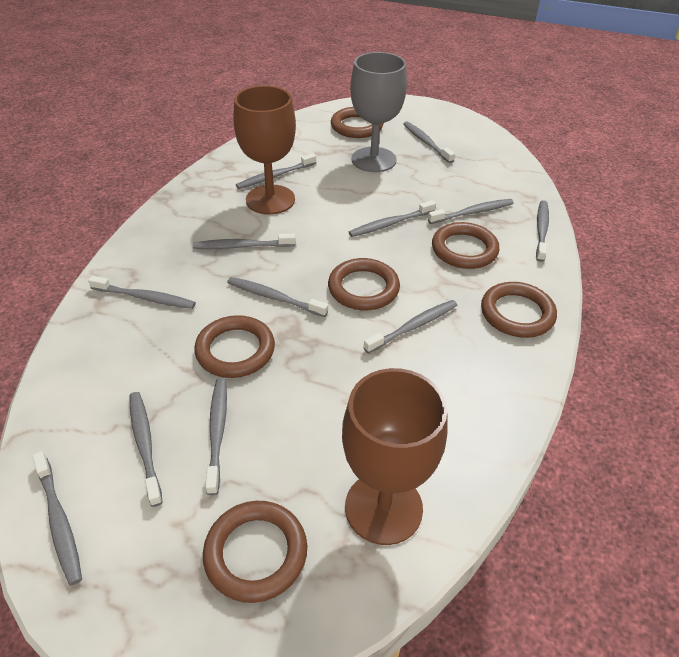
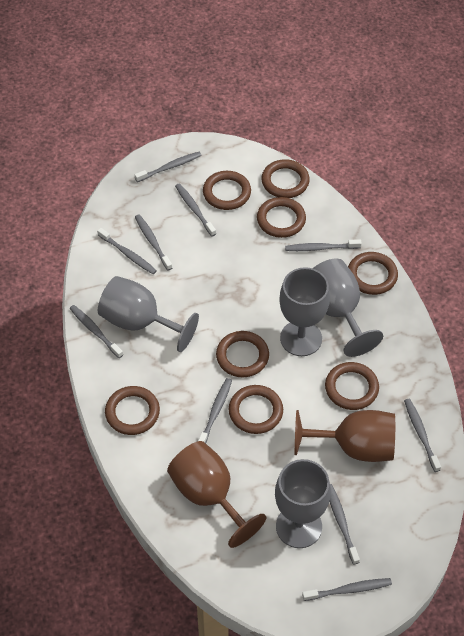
brown ring: 6 -> 8
grey goblet: 1 -> 4
grey toothbrush: 12 -> 10

